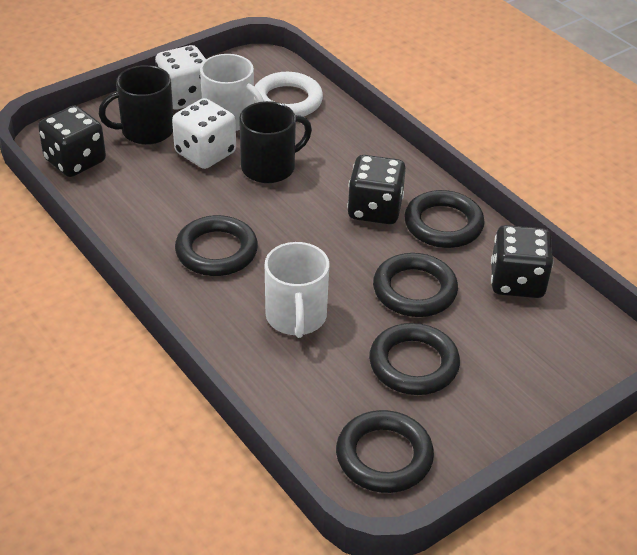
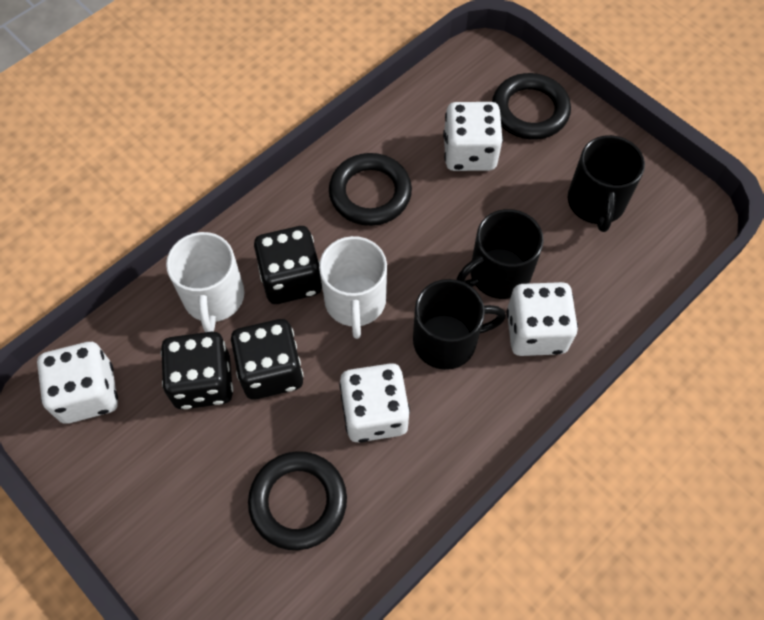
black mug: 2 -> 3
black ring: 5 -> 3
white dice: 2 -> 4
white ring: 1 -> 0

